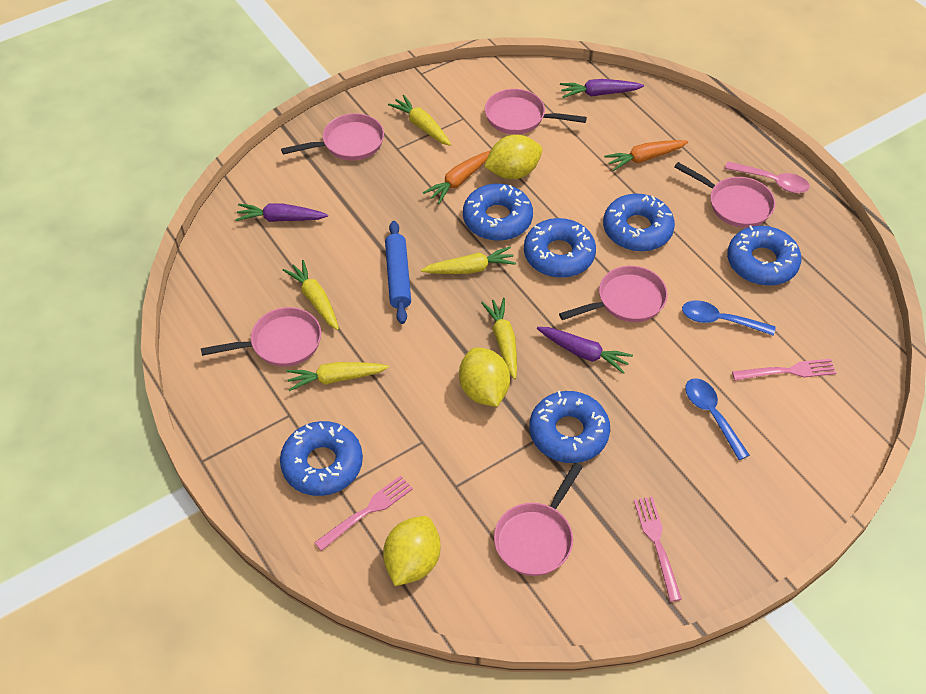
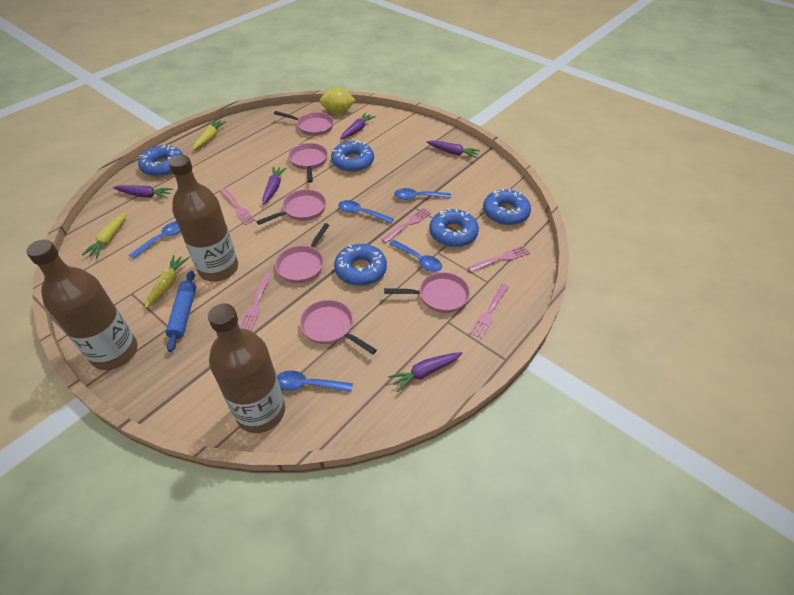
blue donut: 6 -> 5
blue spoon: 2 -> 5
brown bottle: 0 -> 3
orange carrot: 2 -> 0
pink fork: 3 -> 5
pink spoon: 1 -> 0
purple carrot: 3 -> 5
yellow carrot: 5 -> 3
yellow lemon: 3 -> 1

